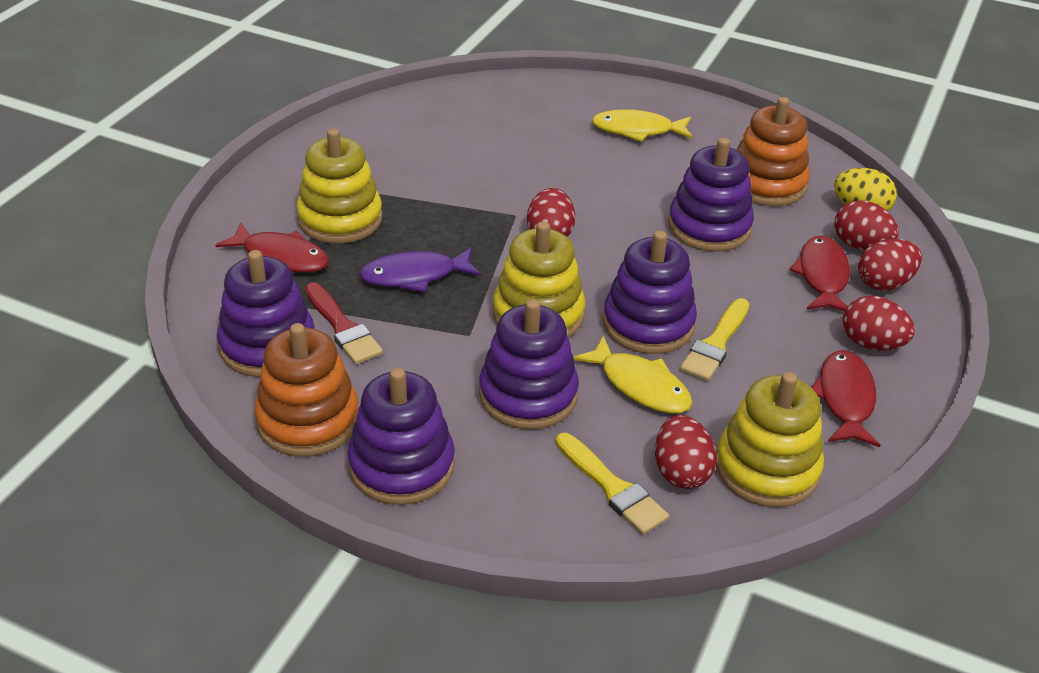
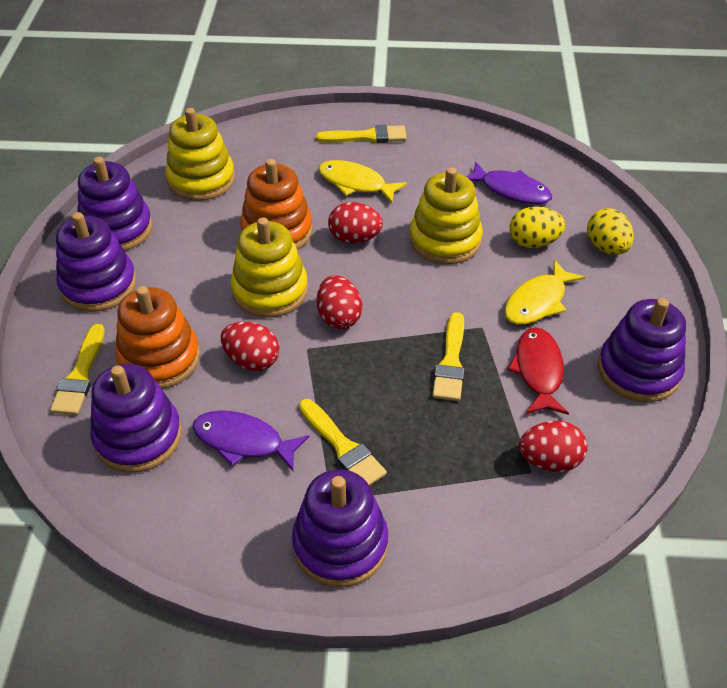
purple fish: 1 -> 2
red brush: 1 -> 0
red egg: 5 -> 4
red fish: 3 -> 1
yellow brush: 2 -> 4
yellow egg: 1 -> 2

